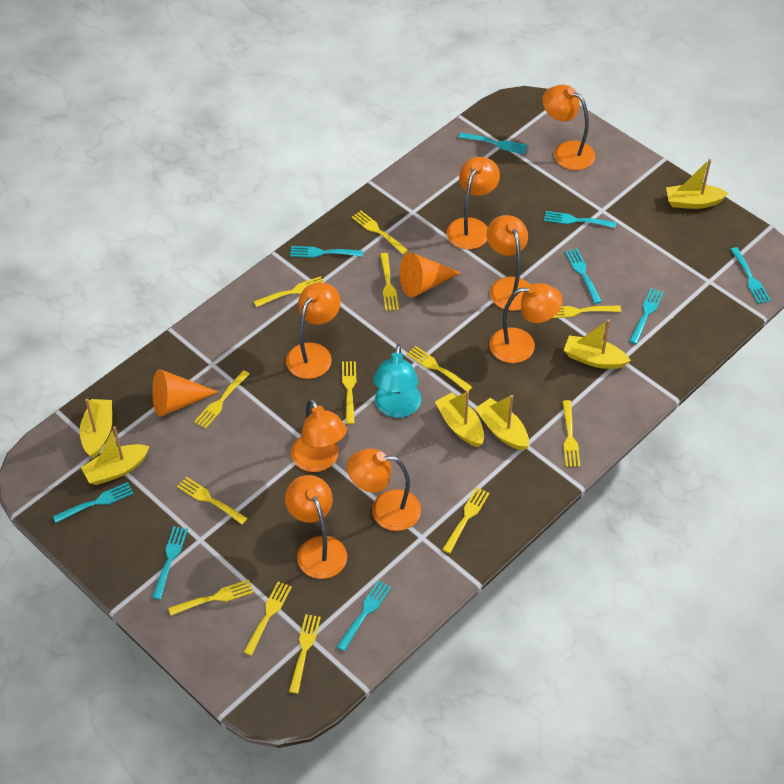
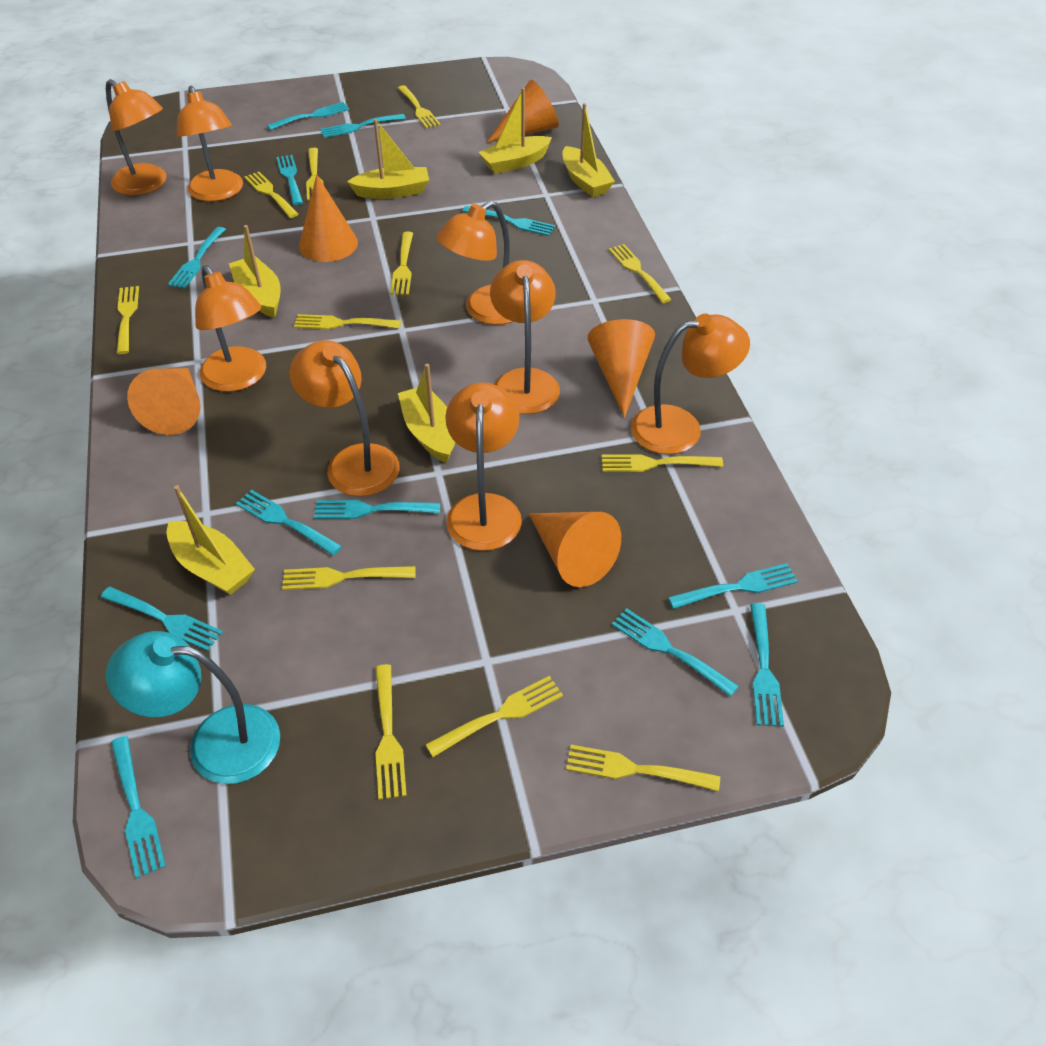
orange cone: 2 -> 5
turquoise fork: 9 -> 12
yellow fork: 13 -> 12

